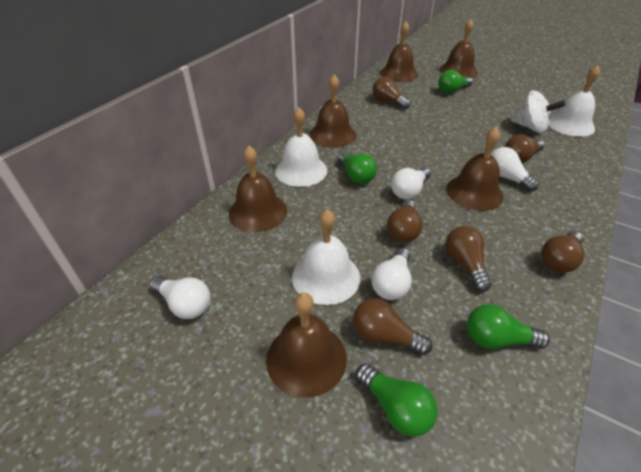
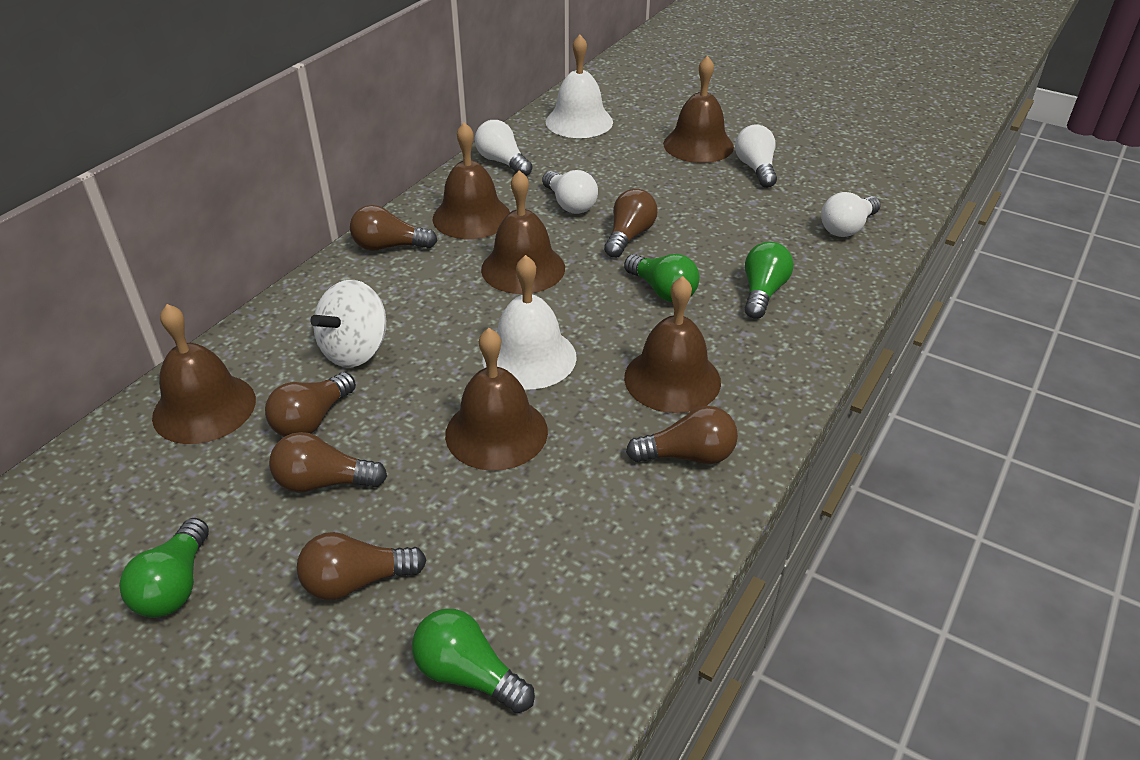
white bell: 3 -> 2

